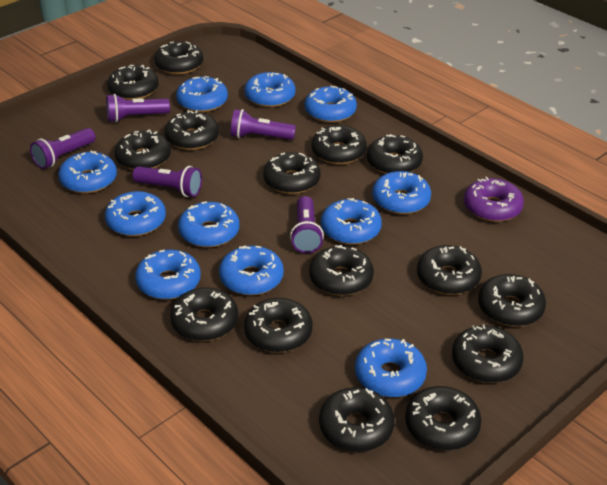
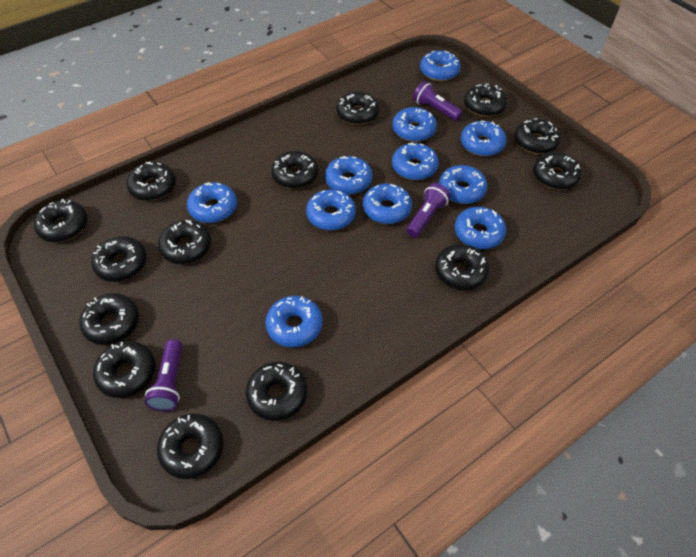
black donut: 15 -> 14
purple donut: 1 -> 0
purple flashlight: 5 -> 3

